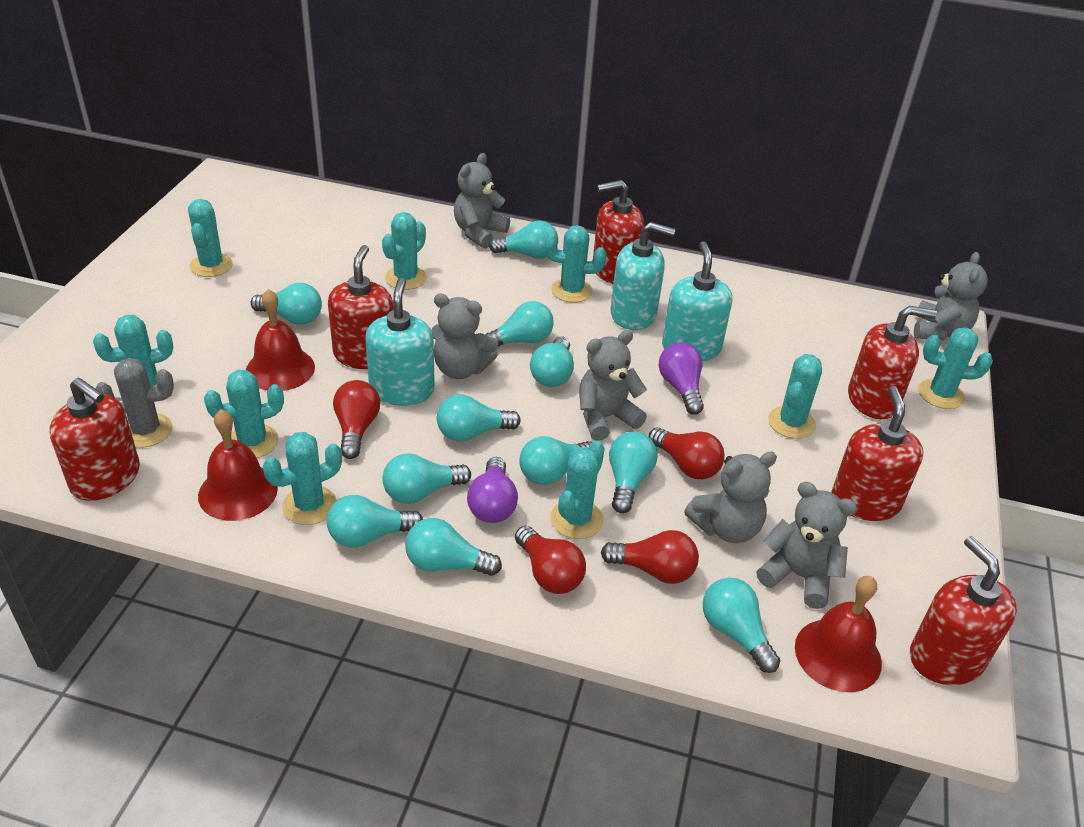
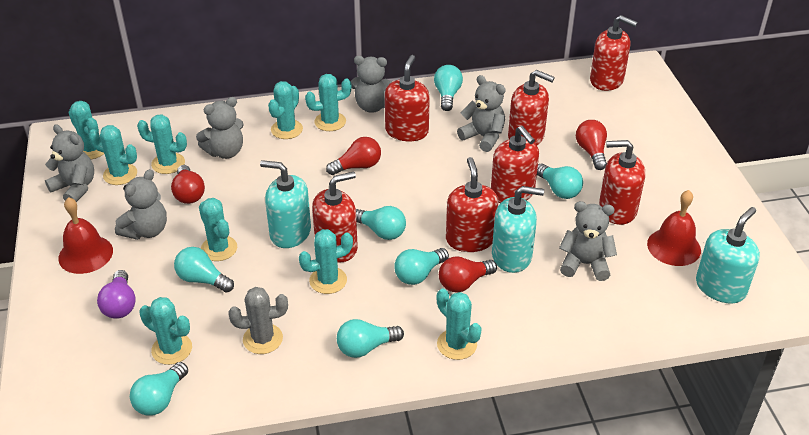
purple light bulb: 2 -> 1
red bell: 3 -> 2
red soap dispenser: 6 -> 7
turquoise light bulb: 11 -> 7

